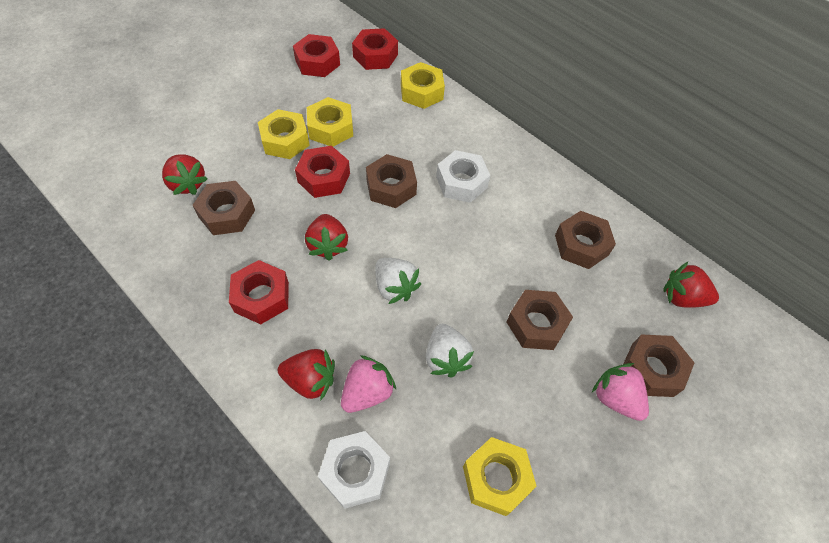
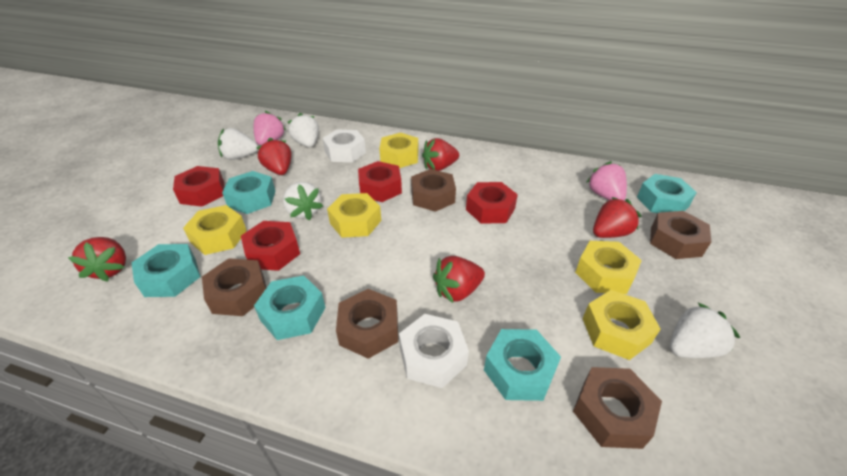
red strawberry: 4 -> 5
turquoise nut: 0 -> 5
white strawberry: 2 -> 4
yellow nut: 4 -> 5

